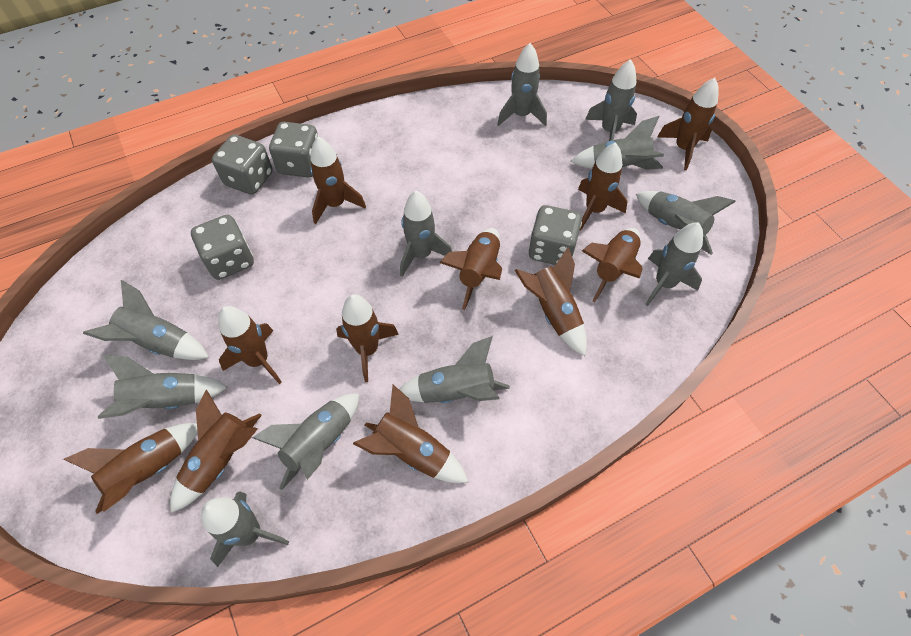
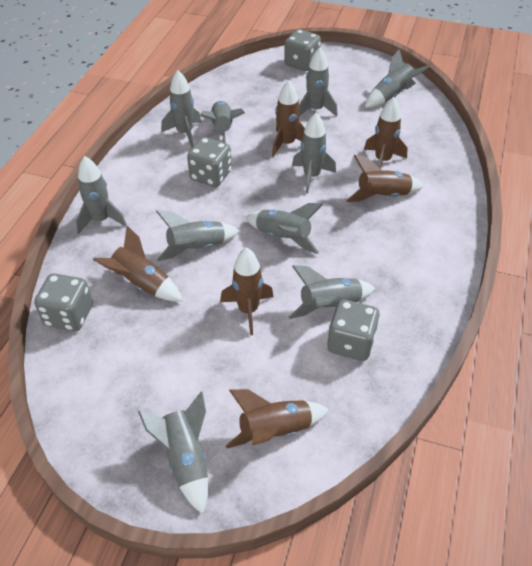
brown rocket: 11 -> 6
grey rocket: 11 -> 10

